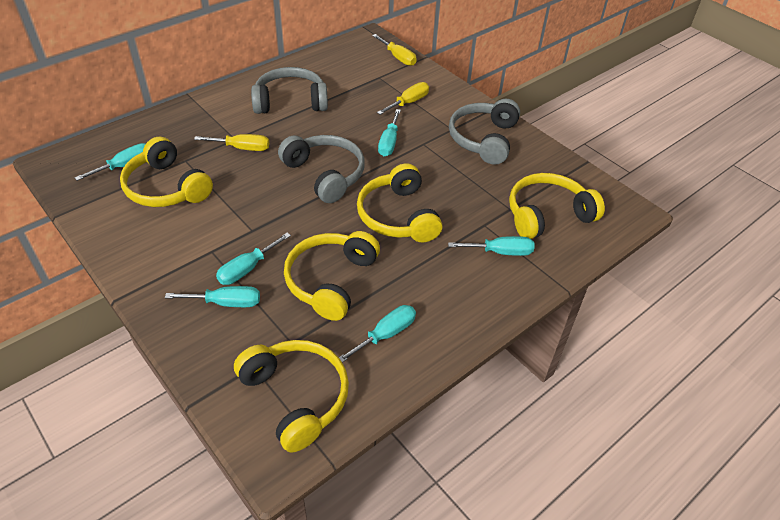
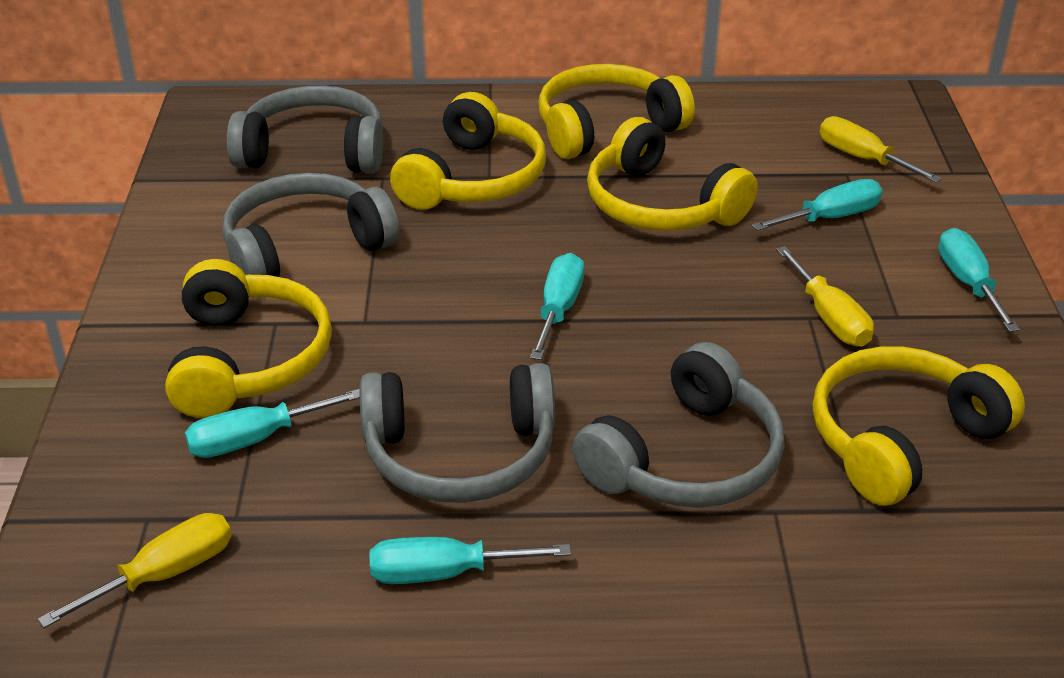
grey headphones: 3 -> 4
turquoise screwdriver: 6 -> 5

